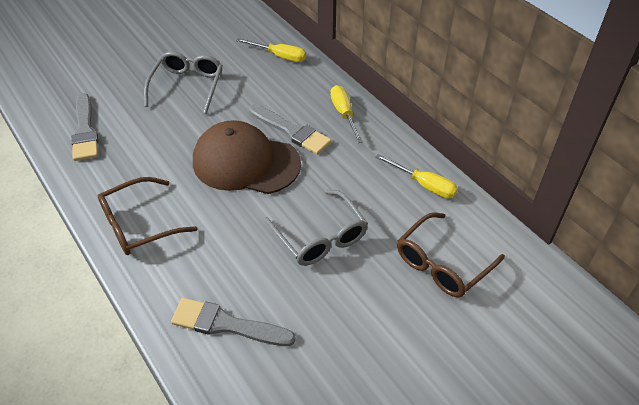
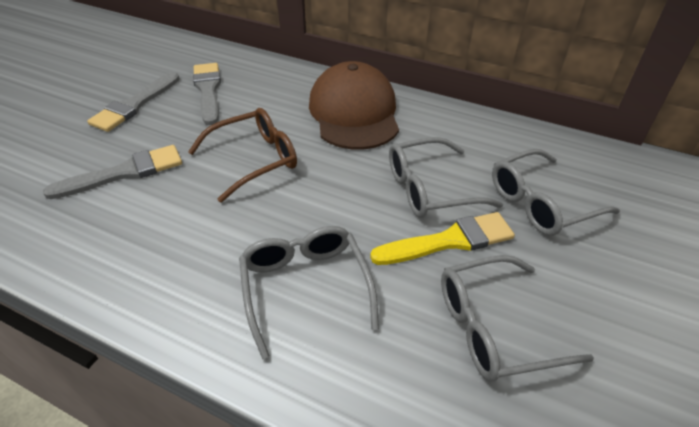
brown glasses: 2 -> 1
grey glasses: 2 -> 4
yellow brush: 0 -> 1
yellow screwdriver: 3 -> 0

